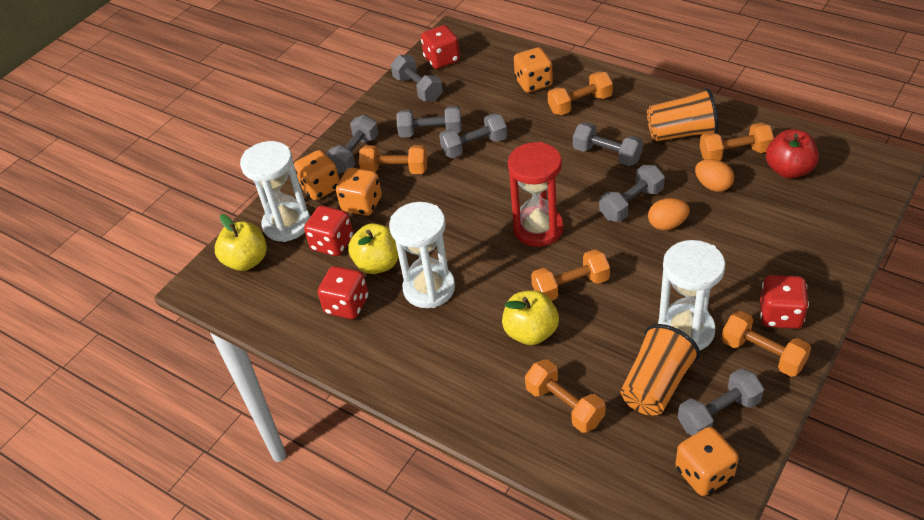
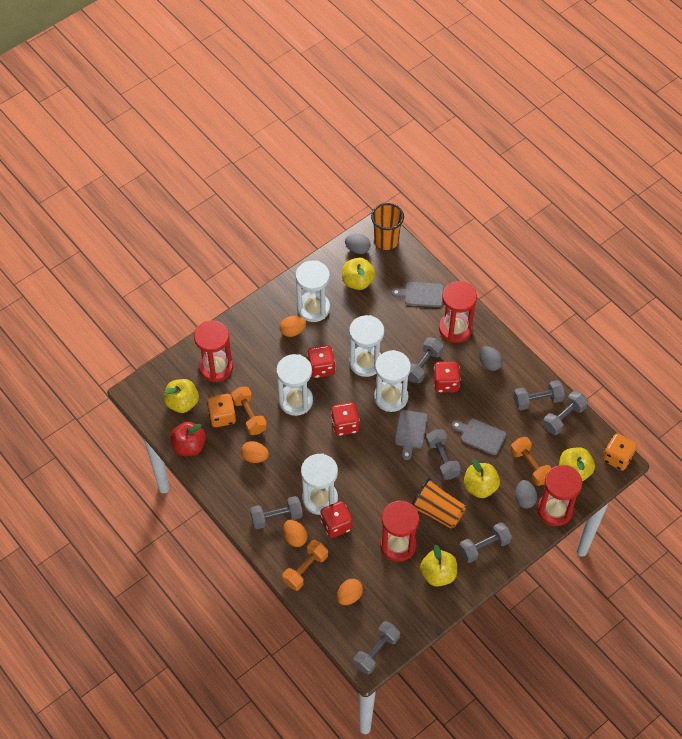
grey cutting board: 0 -> 3
grey egg: 0 -> 3
orange dice: 4 -> 2
orange dumbbell: 6 -> 3
orange egg: 2 -> 4
red hourglass: 1 -> 4
white hourglass: 3 -> 5
yellow apple: 3 -> 5

